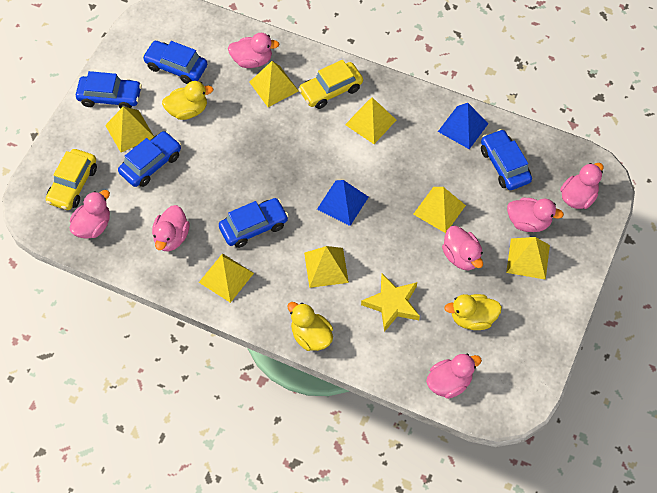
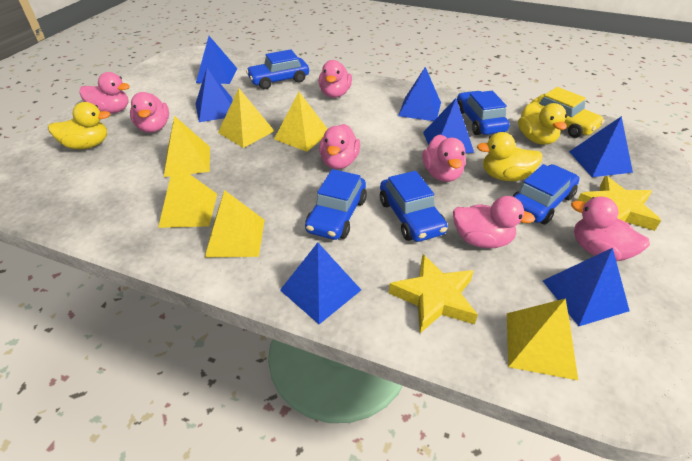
blue pyramid: 2 -> 7
yellow car: 2 -> 1
yellow pyramid: 7 -> 6
yellow star: 1 -> 2

